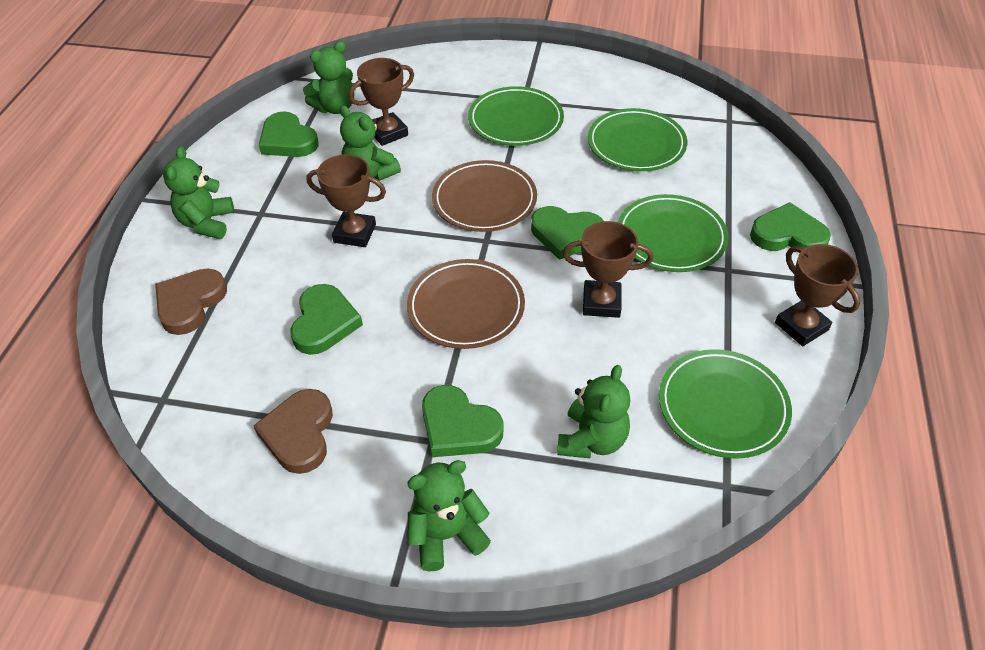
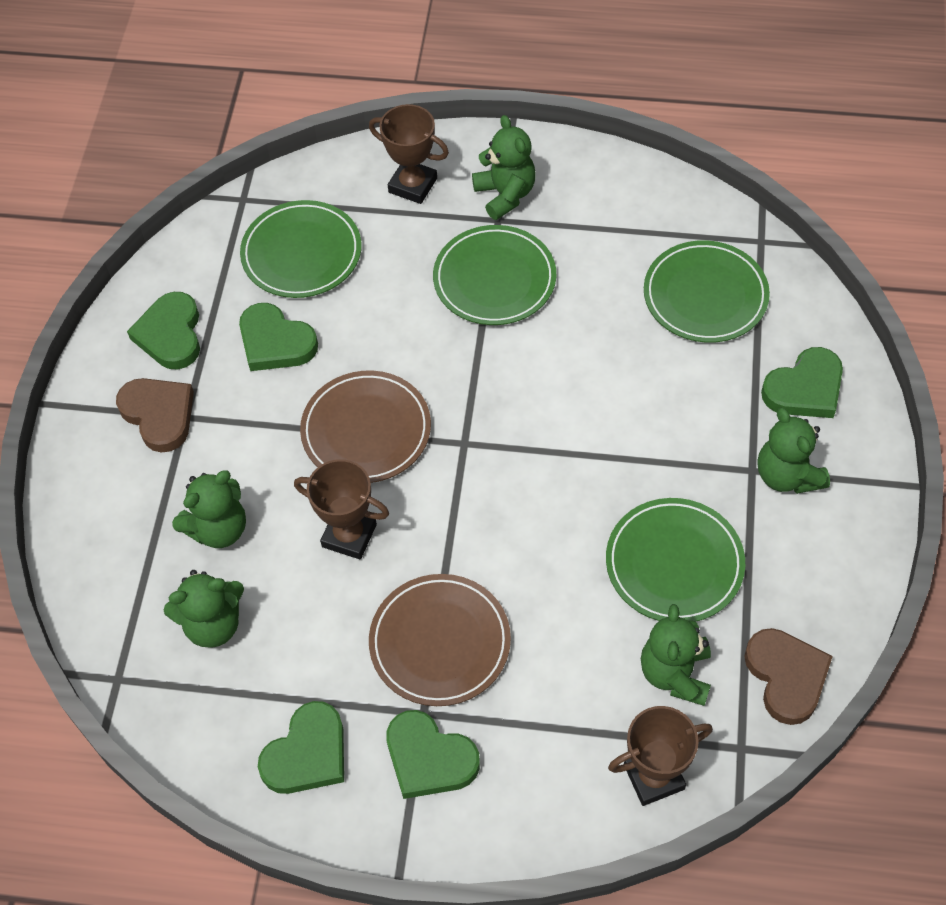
brown trophy: 4 -> 3

